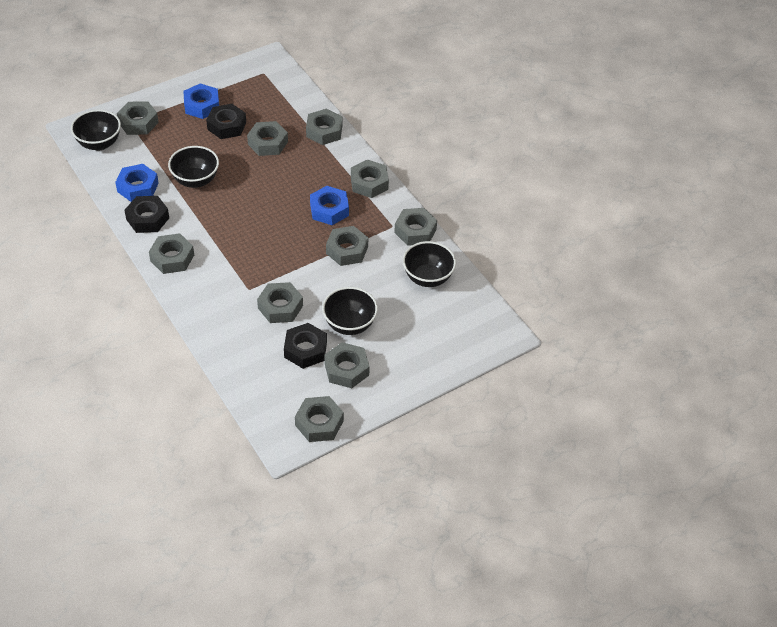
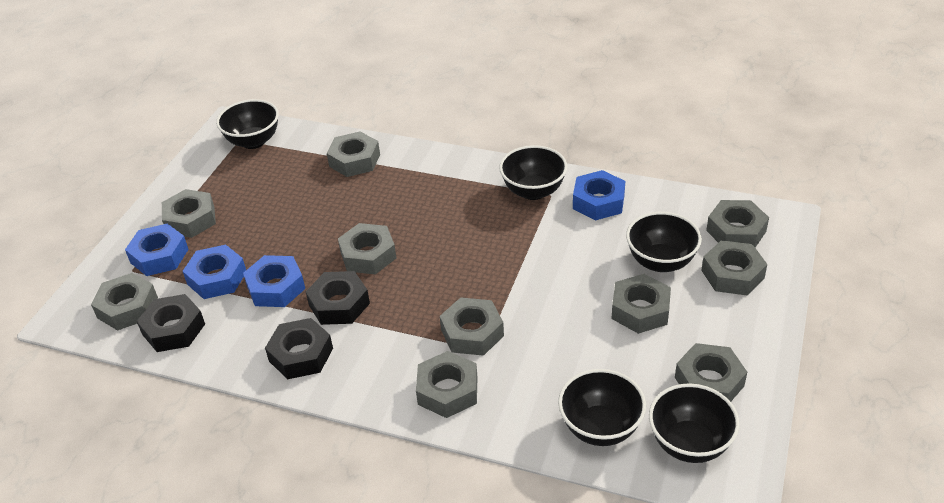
black bowl: 4 -> 5
blue nut: 3 -> 4

